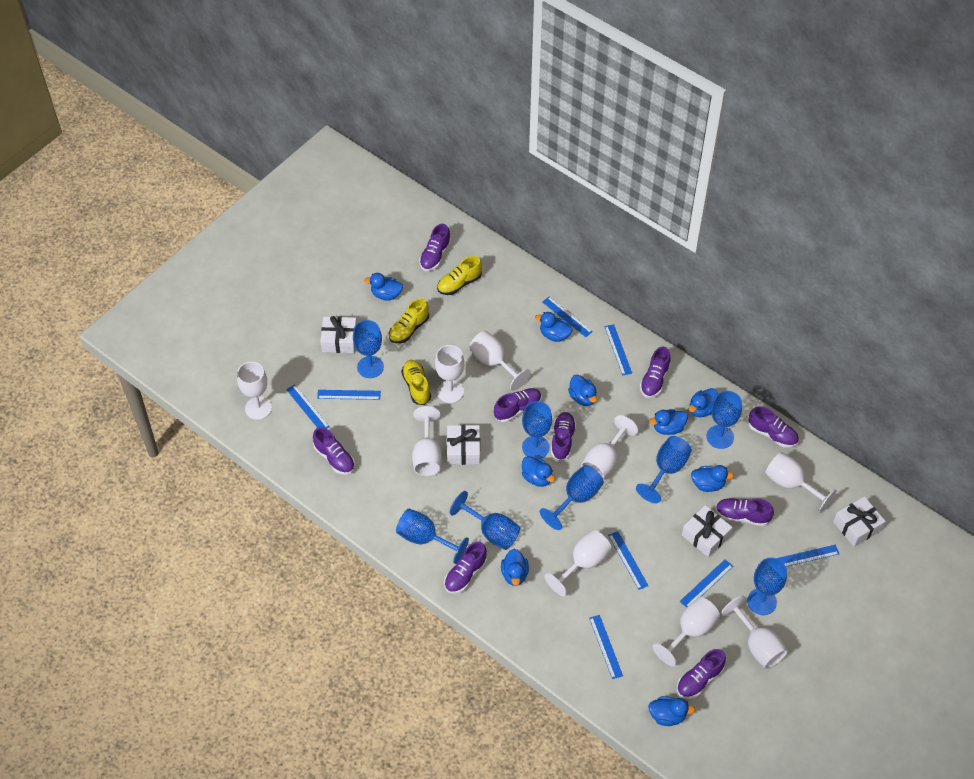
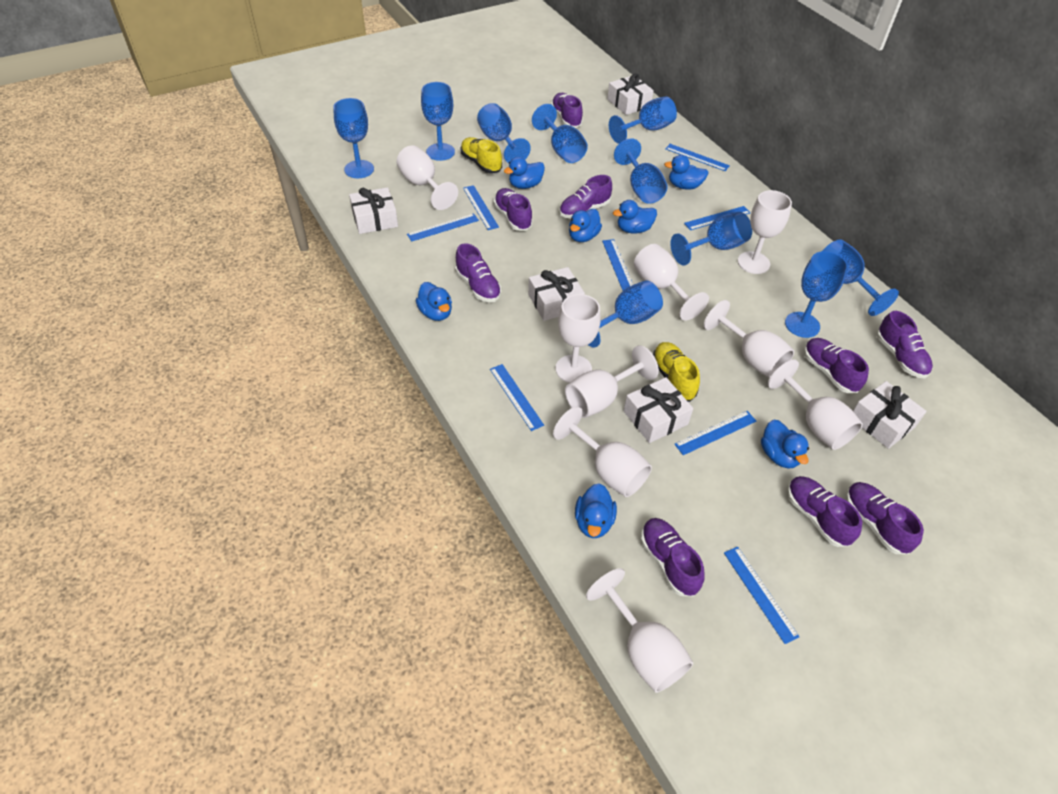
blue duck: 9 -> 7
blue goblet: 8 -> 10
white gift: 4 -> 5
yellow shoe: 3 -> 2

